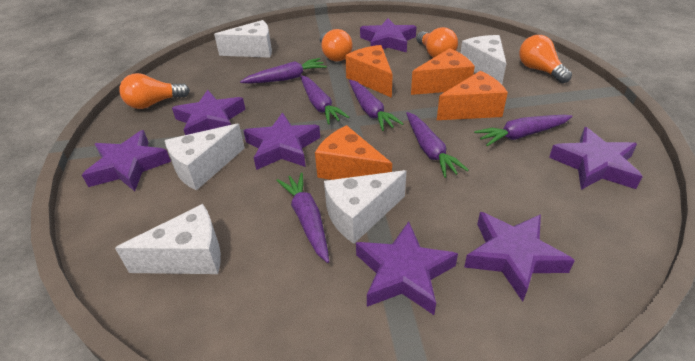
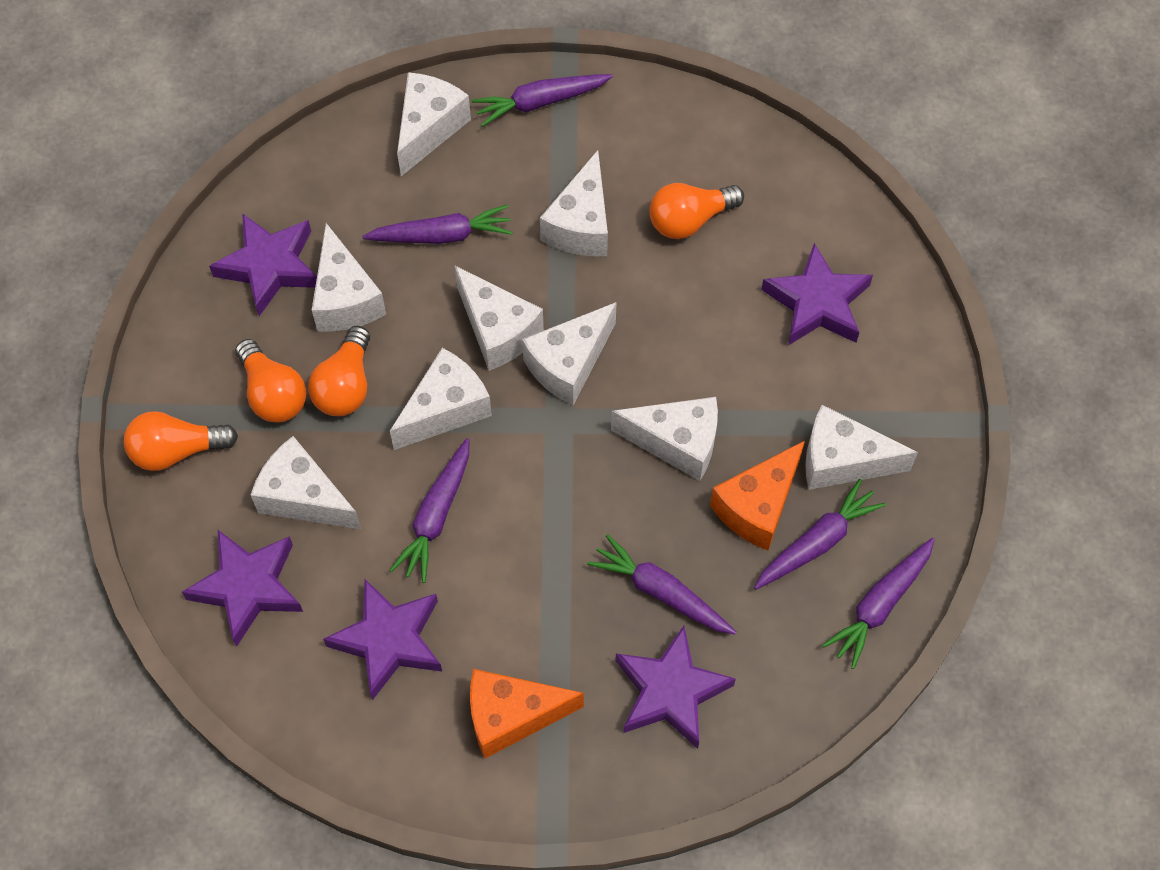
orange cheese: 4 -> 2
purple star: 7 -> 5
white cheese: 5 -> 9

